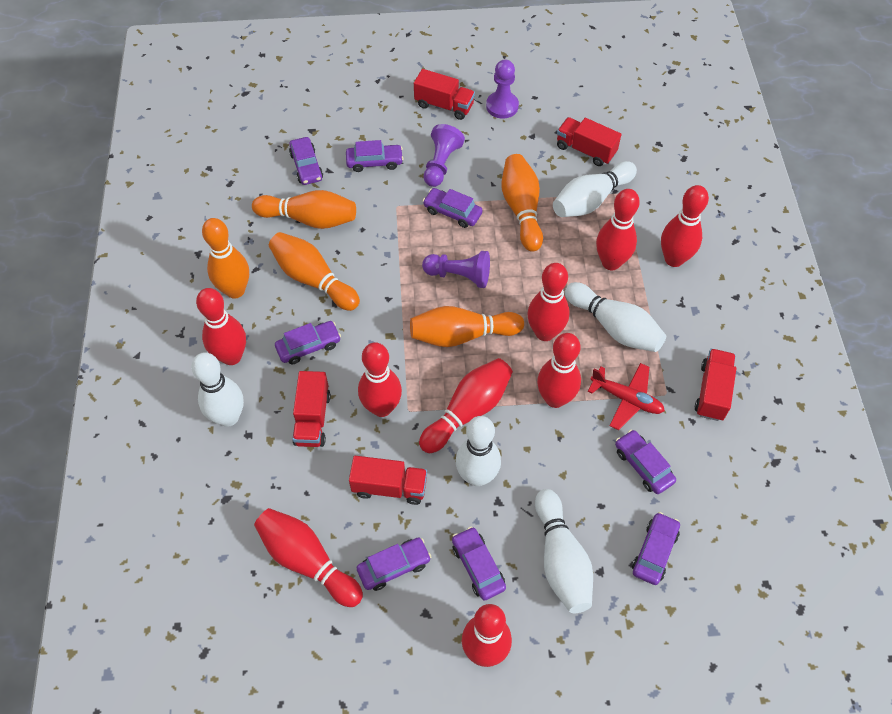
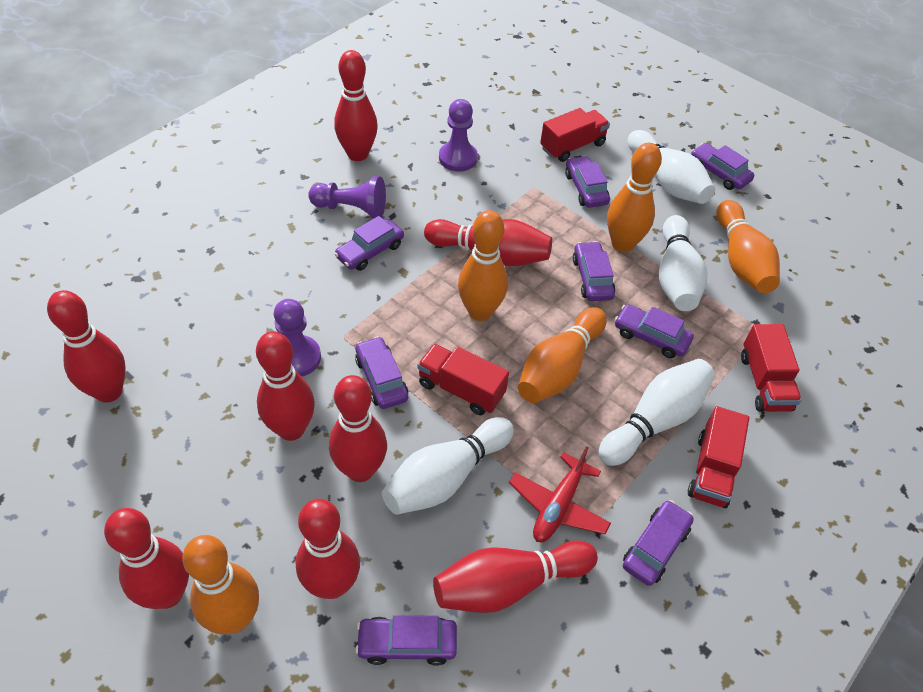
red bowling pin: 9 -> 8
red truck: 5 -> 4
white bowling pin: 5 -> 4

